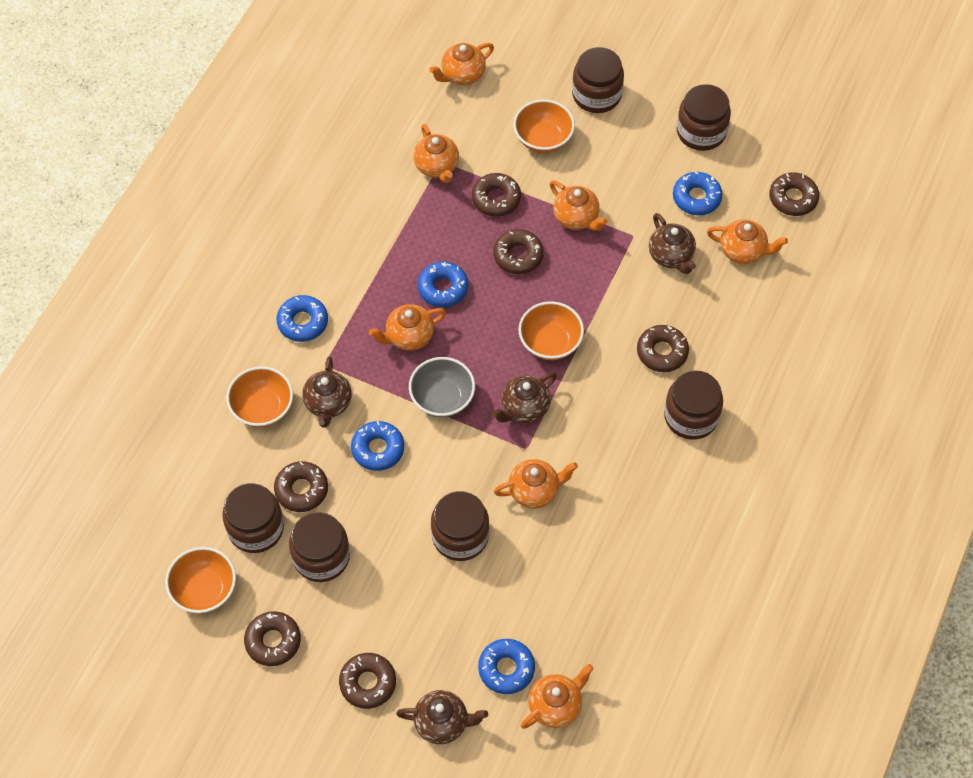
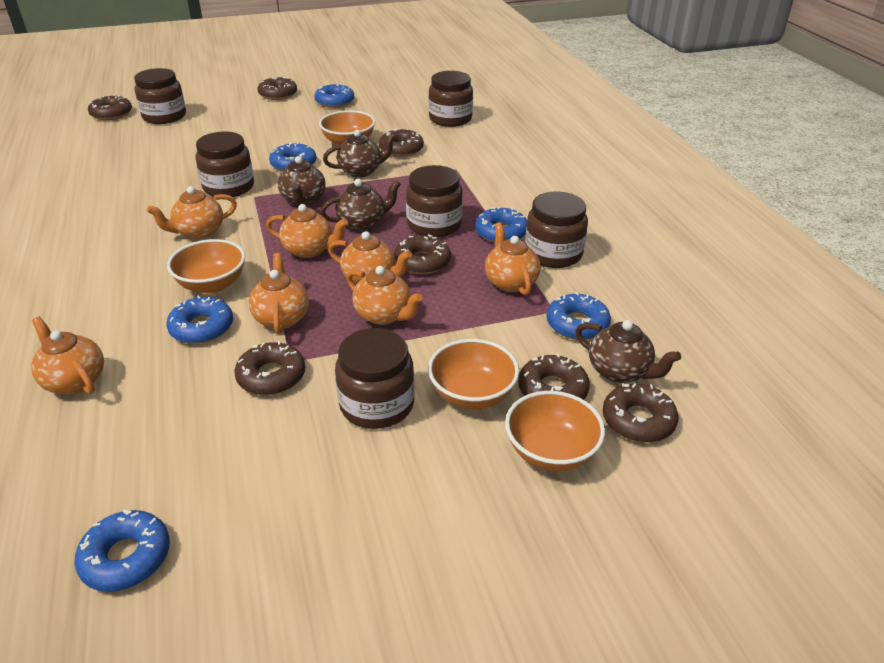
blue donut: 5 -> 6
grey bowl: 1 -> 0

